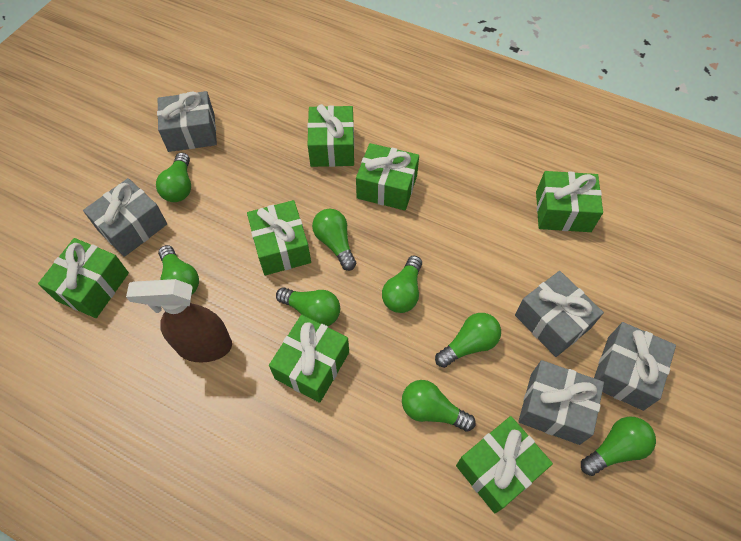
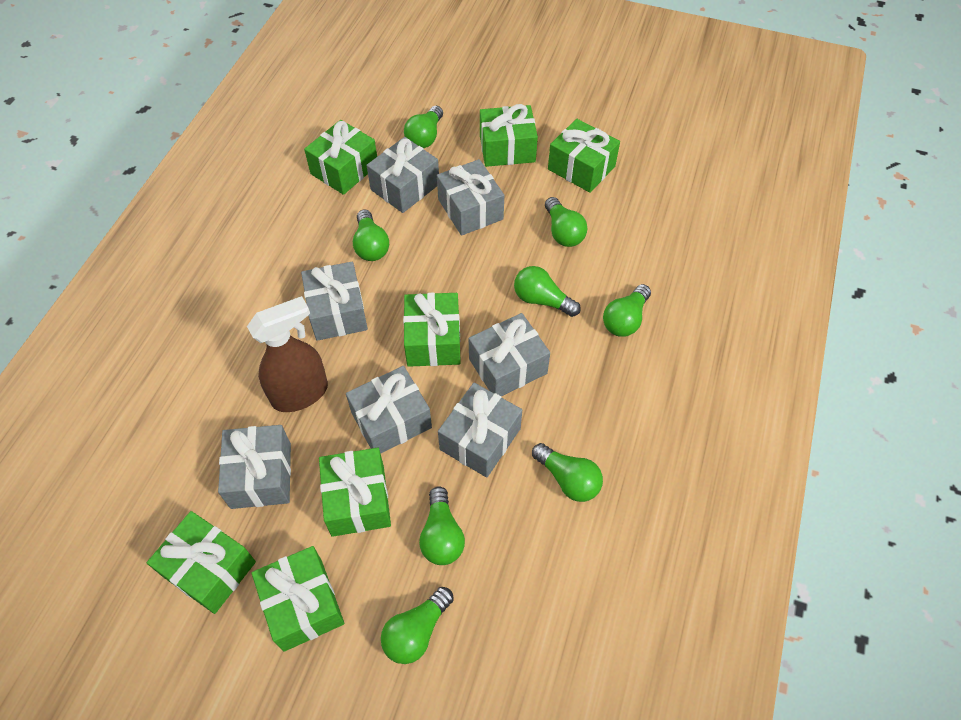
grey gift: 5 -> 7

